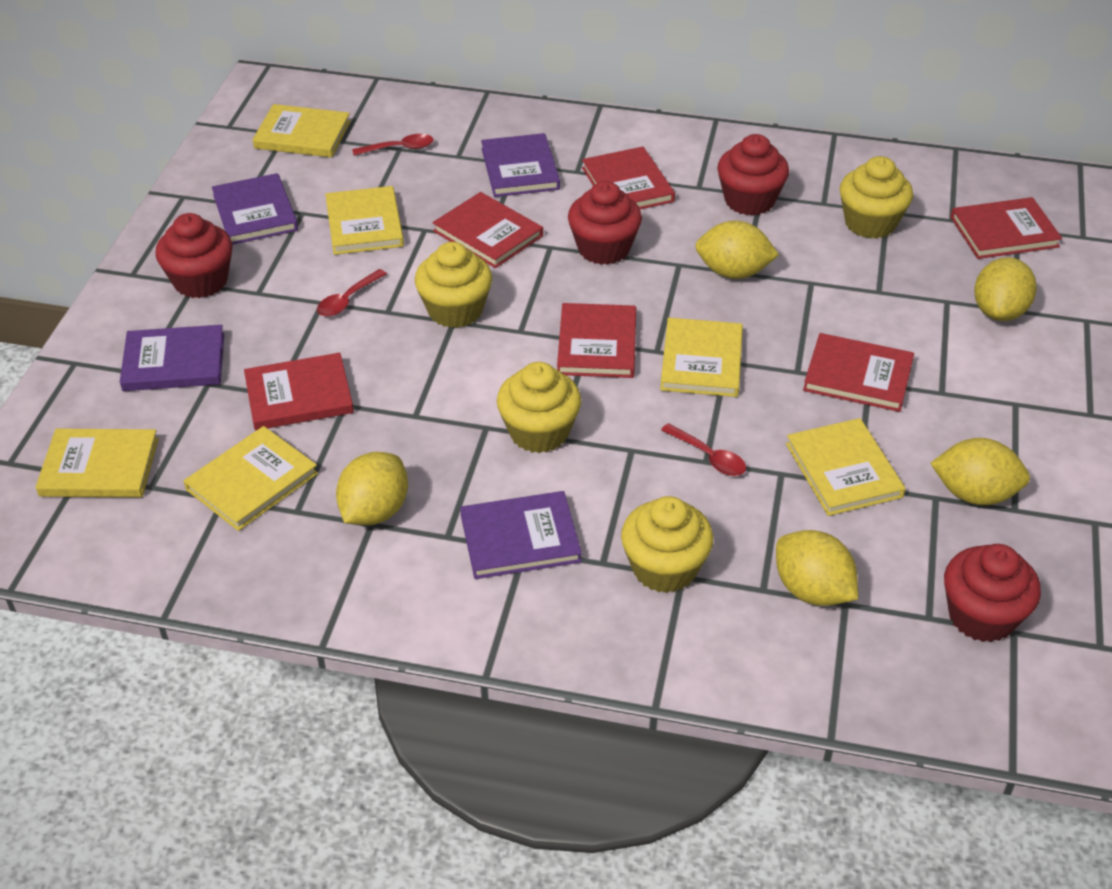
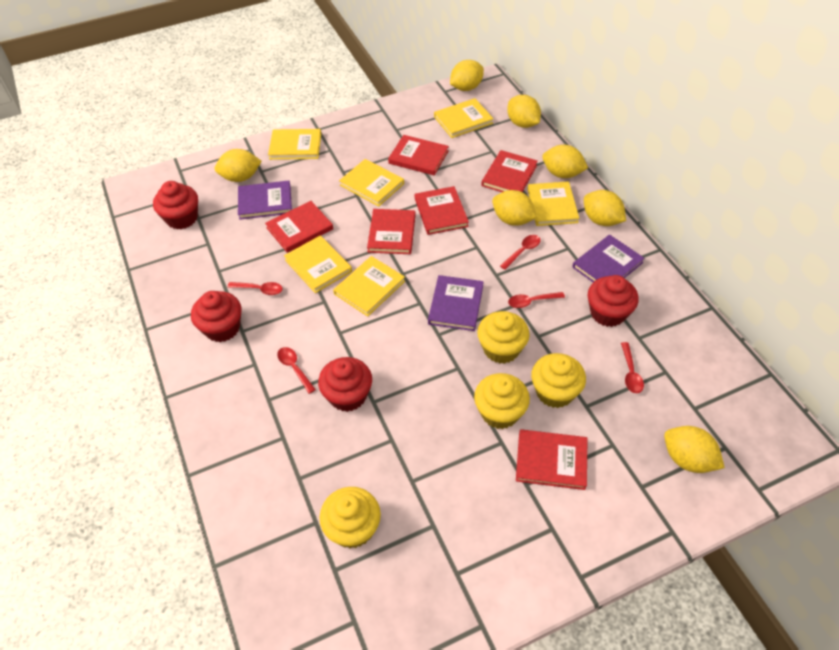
purple book: 4 -> 3
red spoon: 3 -> 5
yellow lemon: 5 -> 7

